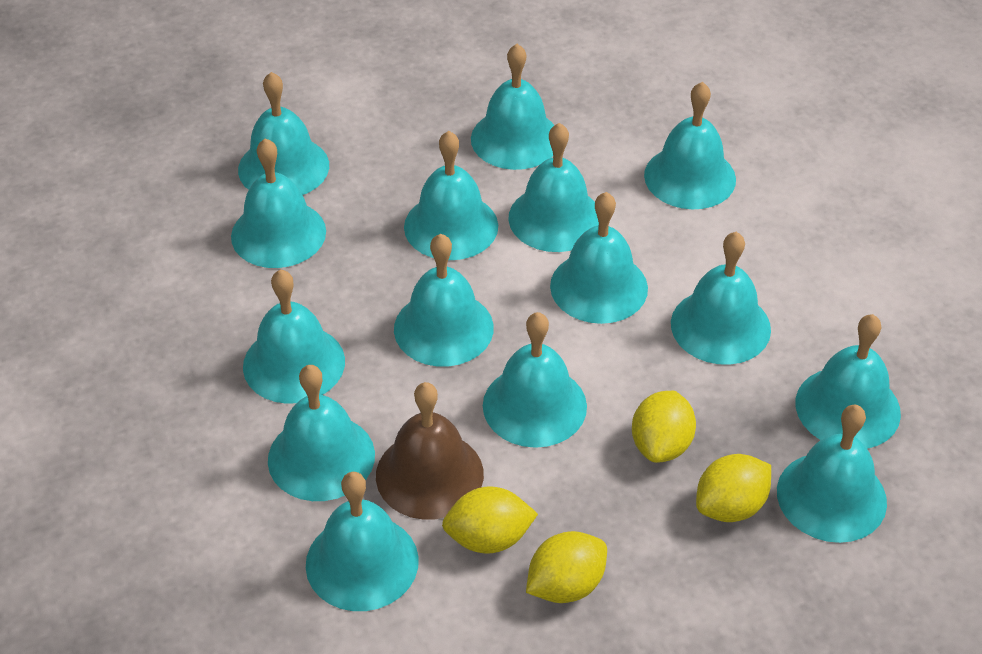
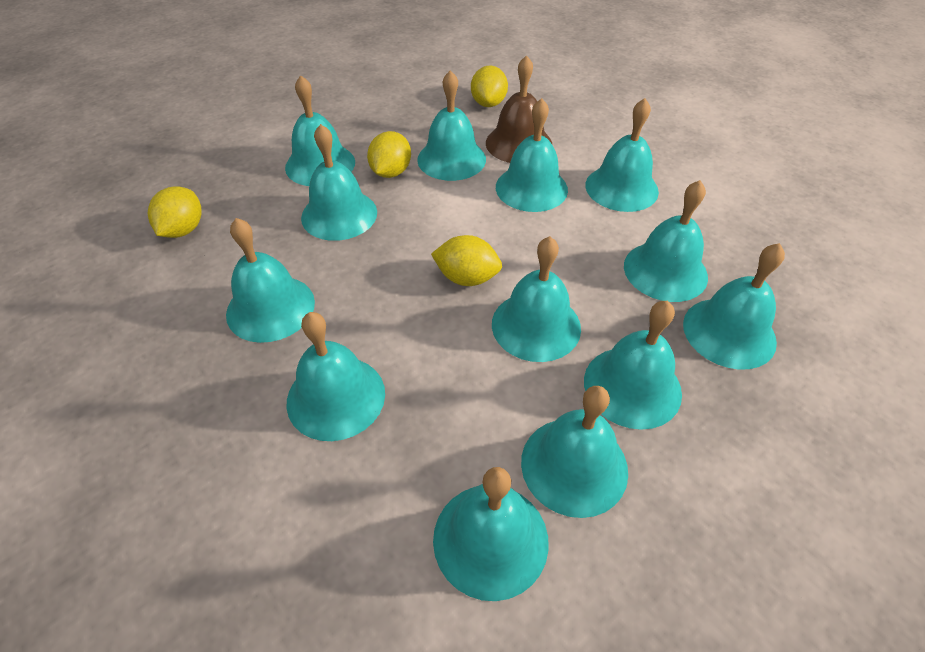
turquoise bell: 15 -> 13

